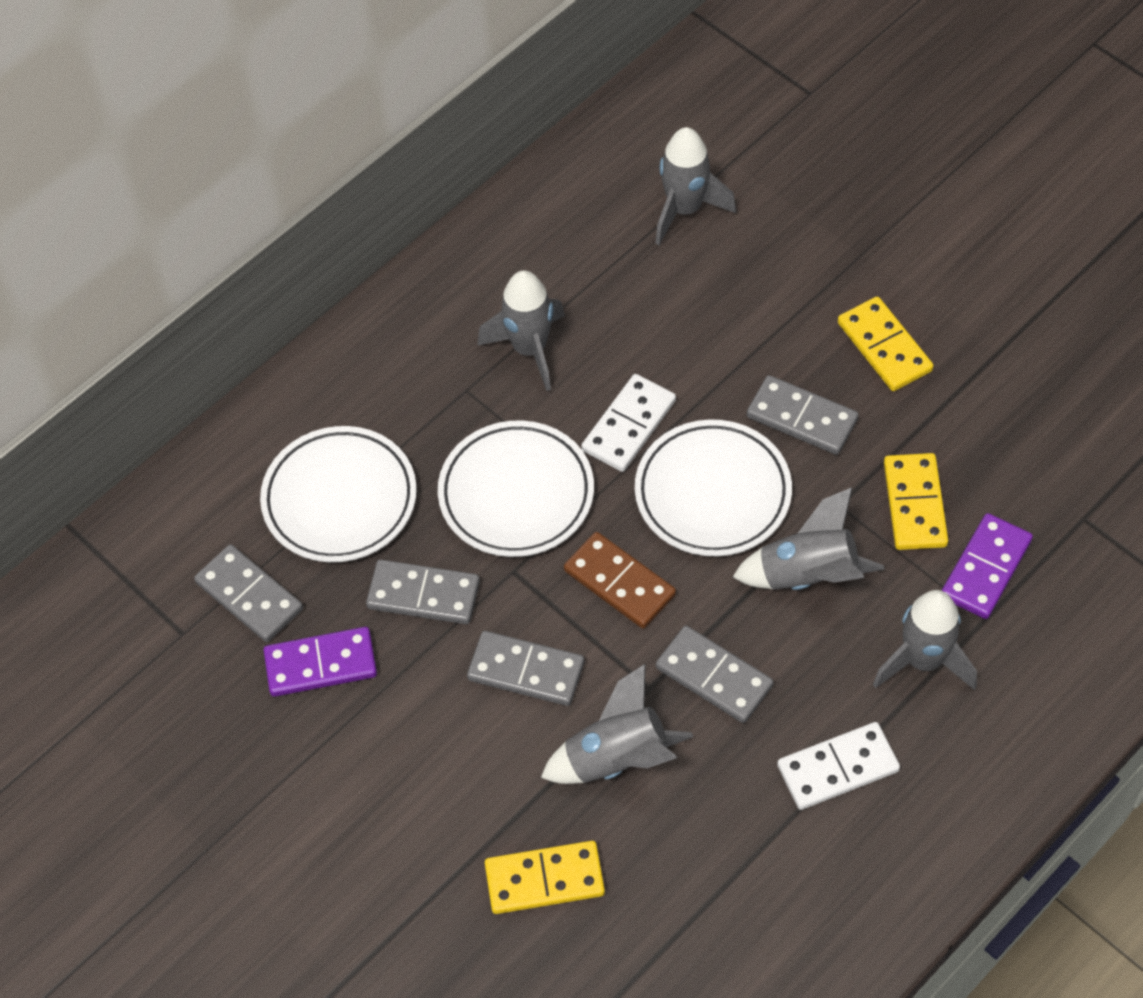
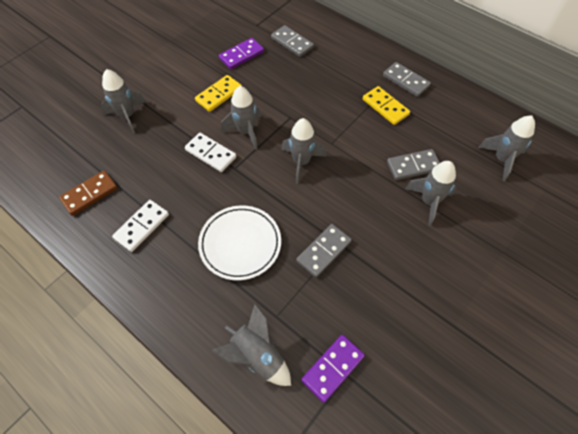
grey domino: 5 -> 4
grey rocket: 5 -> 6
white plate: 3 -> 1
yellow domino: 3 -> 2

